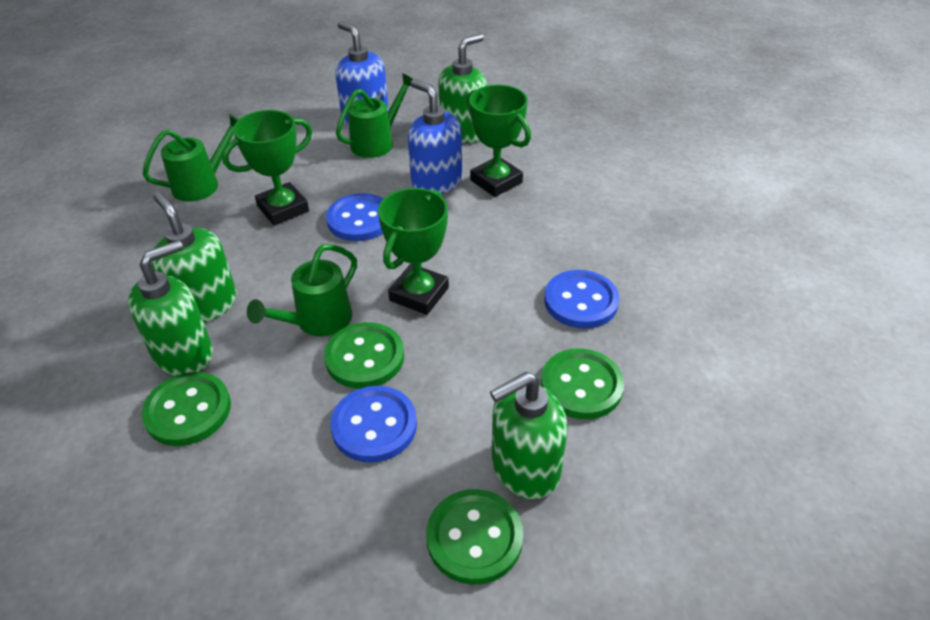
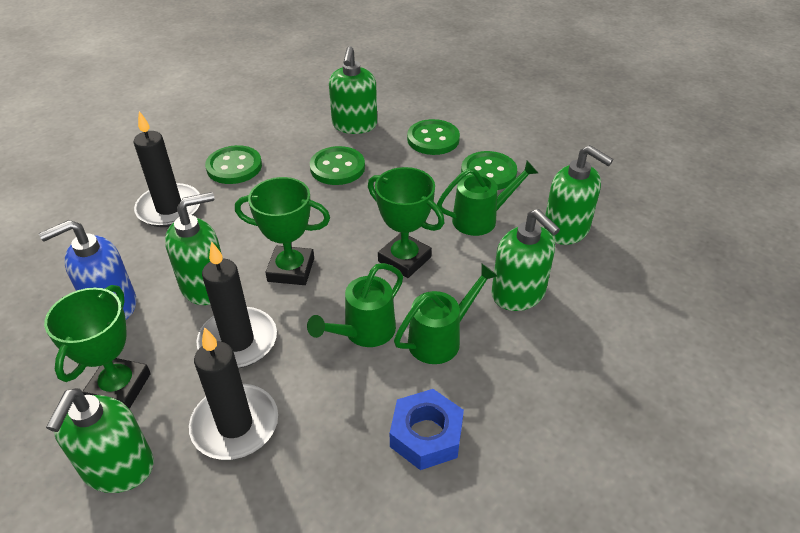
black candle: 0 -> 3
blue button: 3 -> 0
blue nut: 0 -> 1
blue soap dispenser: 2 -> 1
green soap dispenser: 4 -> 5

